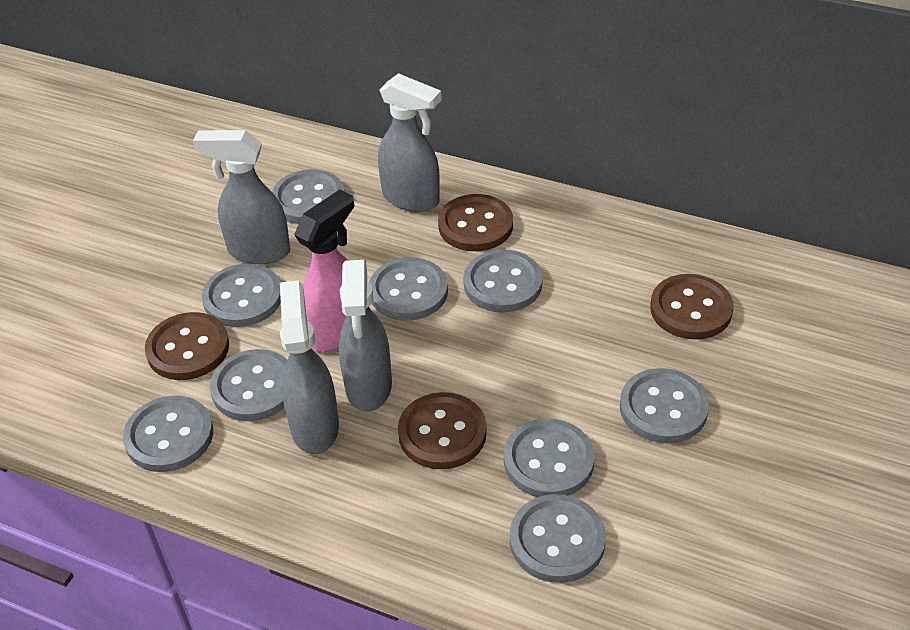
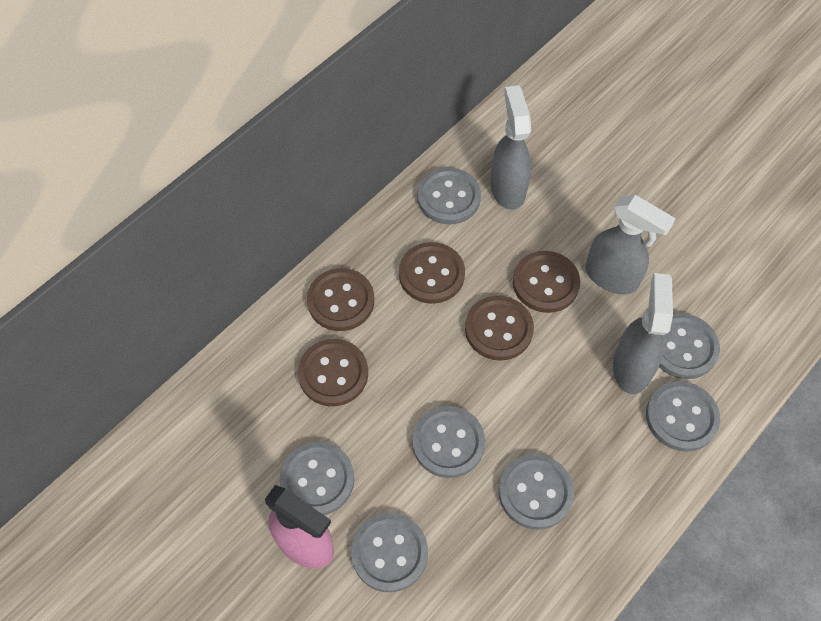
brown button: 4 -> 5
grey button: 9 -> 7
grey spray bottle: 4 -> 3

